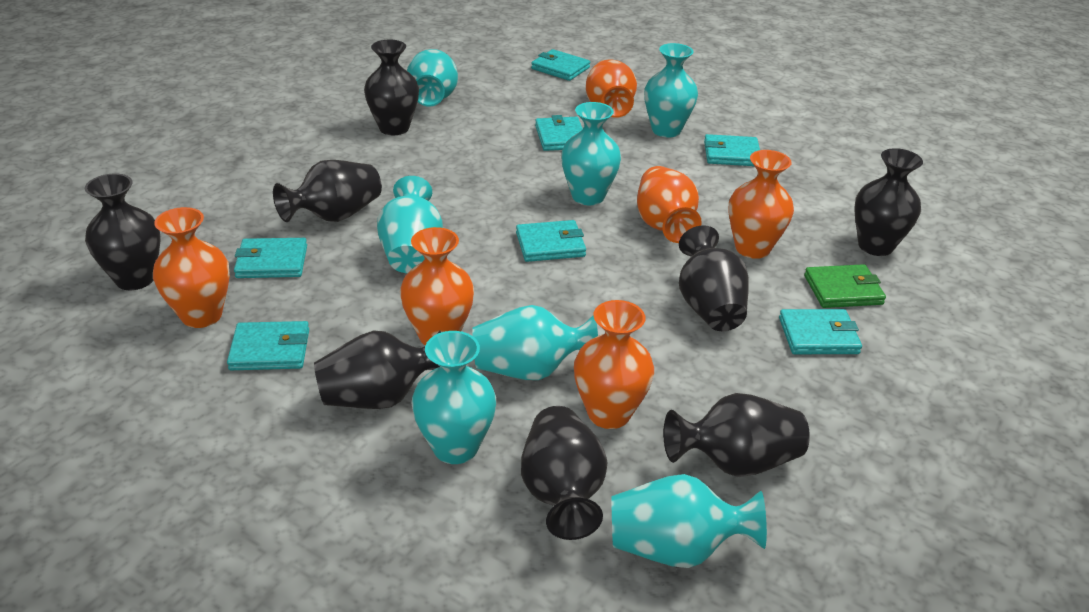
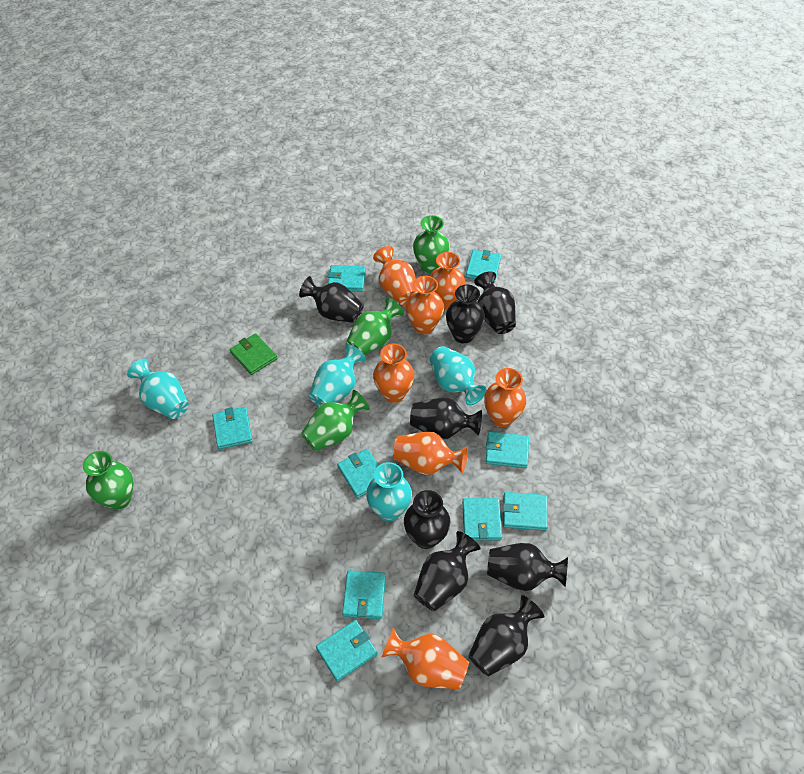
green vase: 0 -> 4
orange vase: 6 -> 7
turquoise vase: 7 -> 4
turquoise wallet: 7 -> 9

